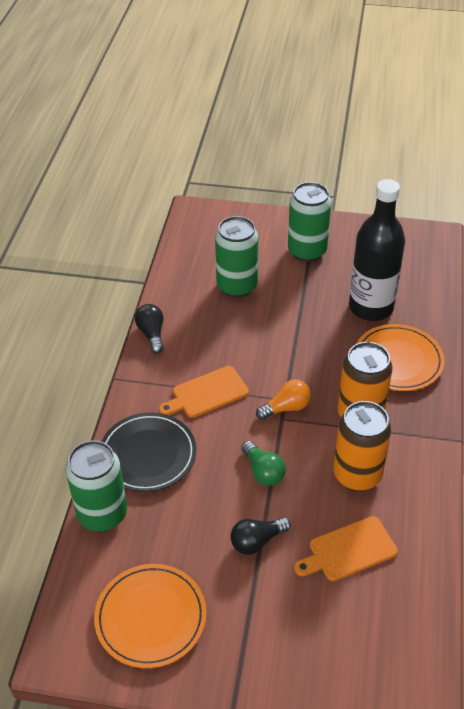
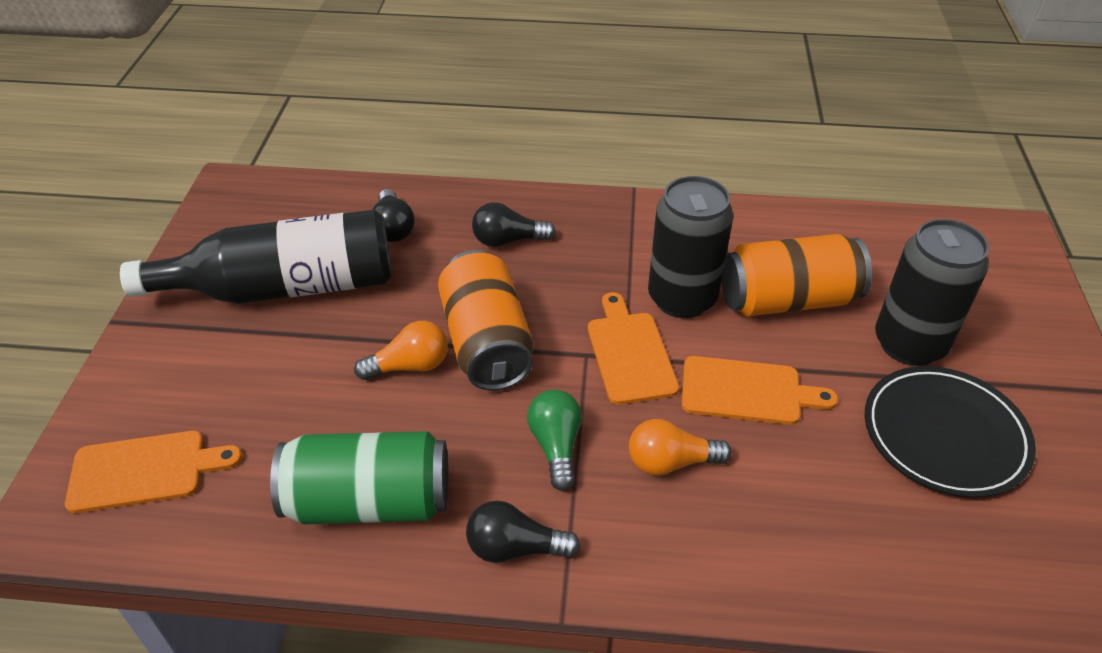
black can: 0 -> 2
black light bulb: 2 -> 3
green can: 3 -> 1
orange cutting board: 2 -> 3
orange light bulb: 1 -> 2
orange plate: 2 -> 0

